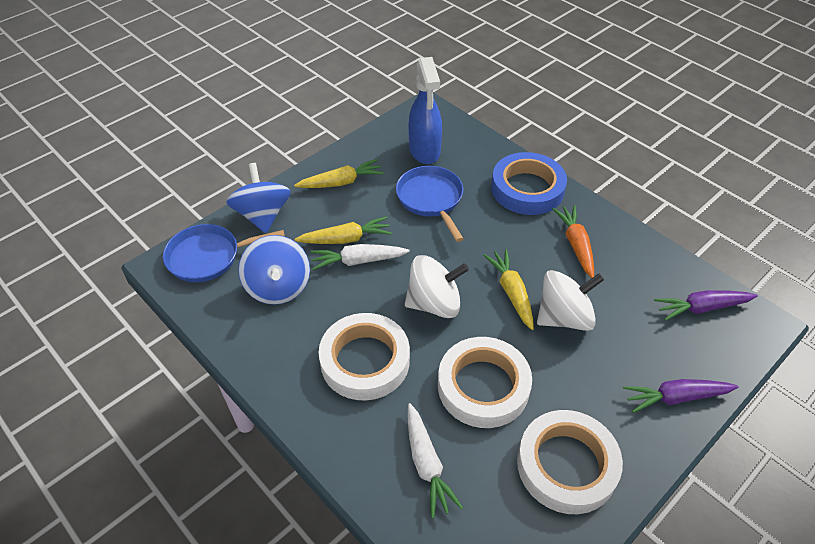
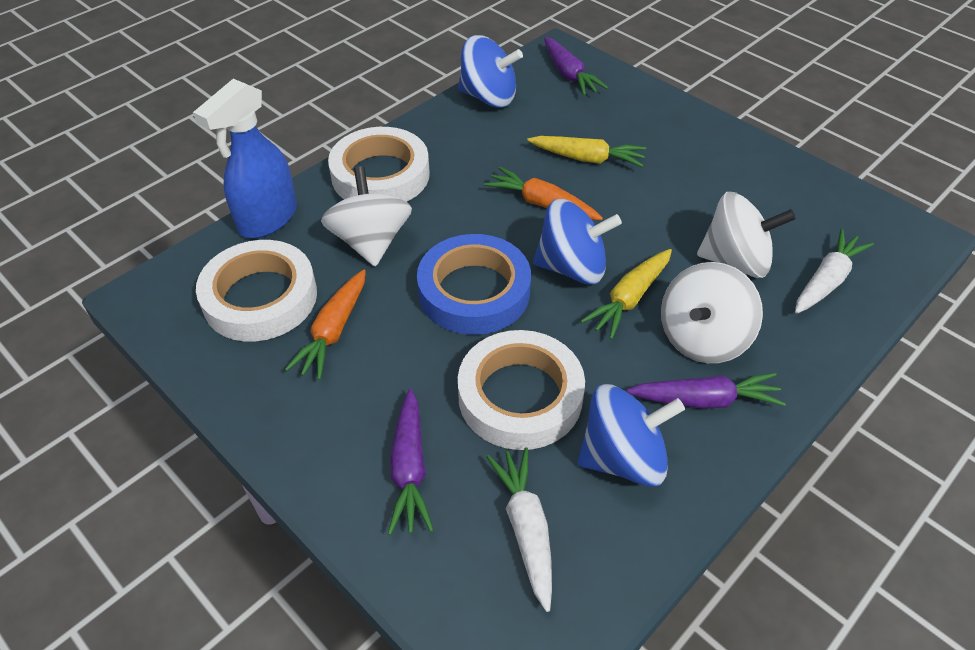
blue pan: 2 -> 0
blue spinning top: 2 -> 3
orange carrot: 1 -> 2
purple carrot: 2 -> 3
white spinning top: 2 -> 3
yellow carrot: 3 -> 2

